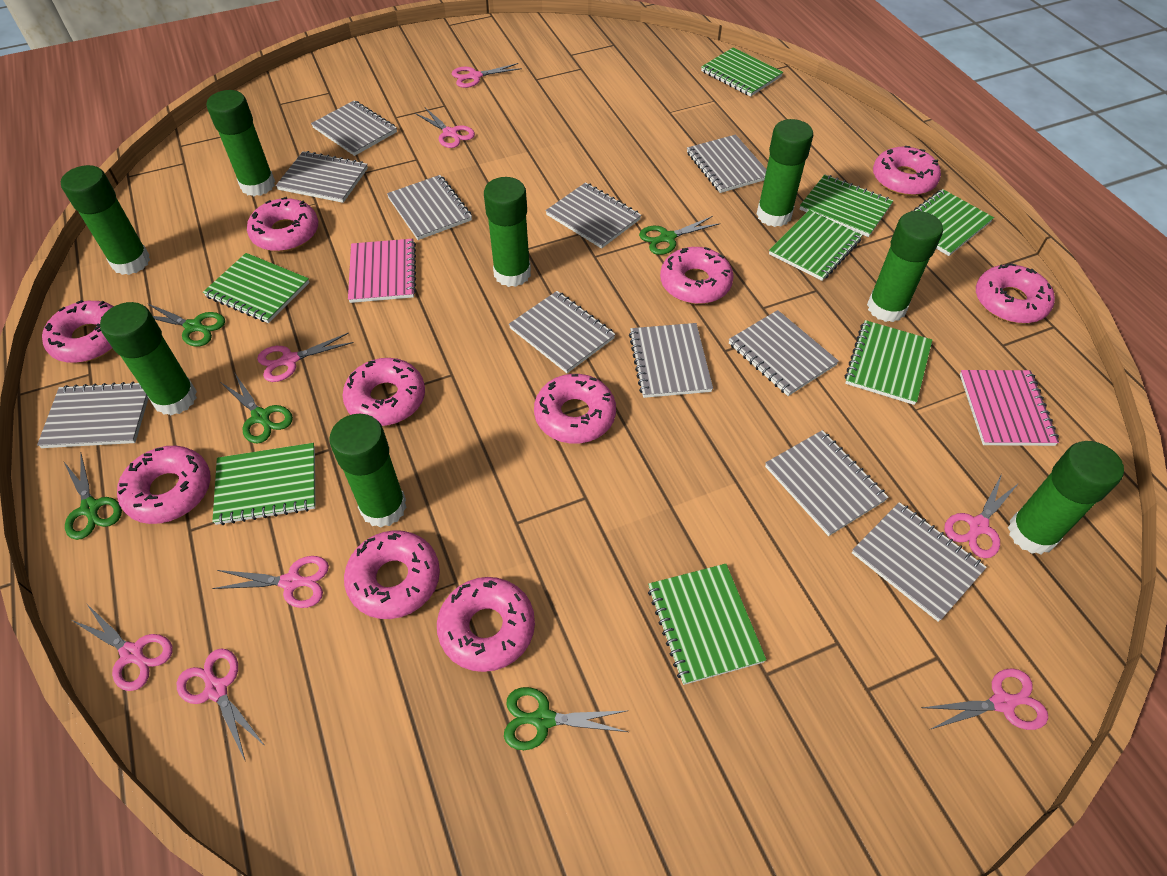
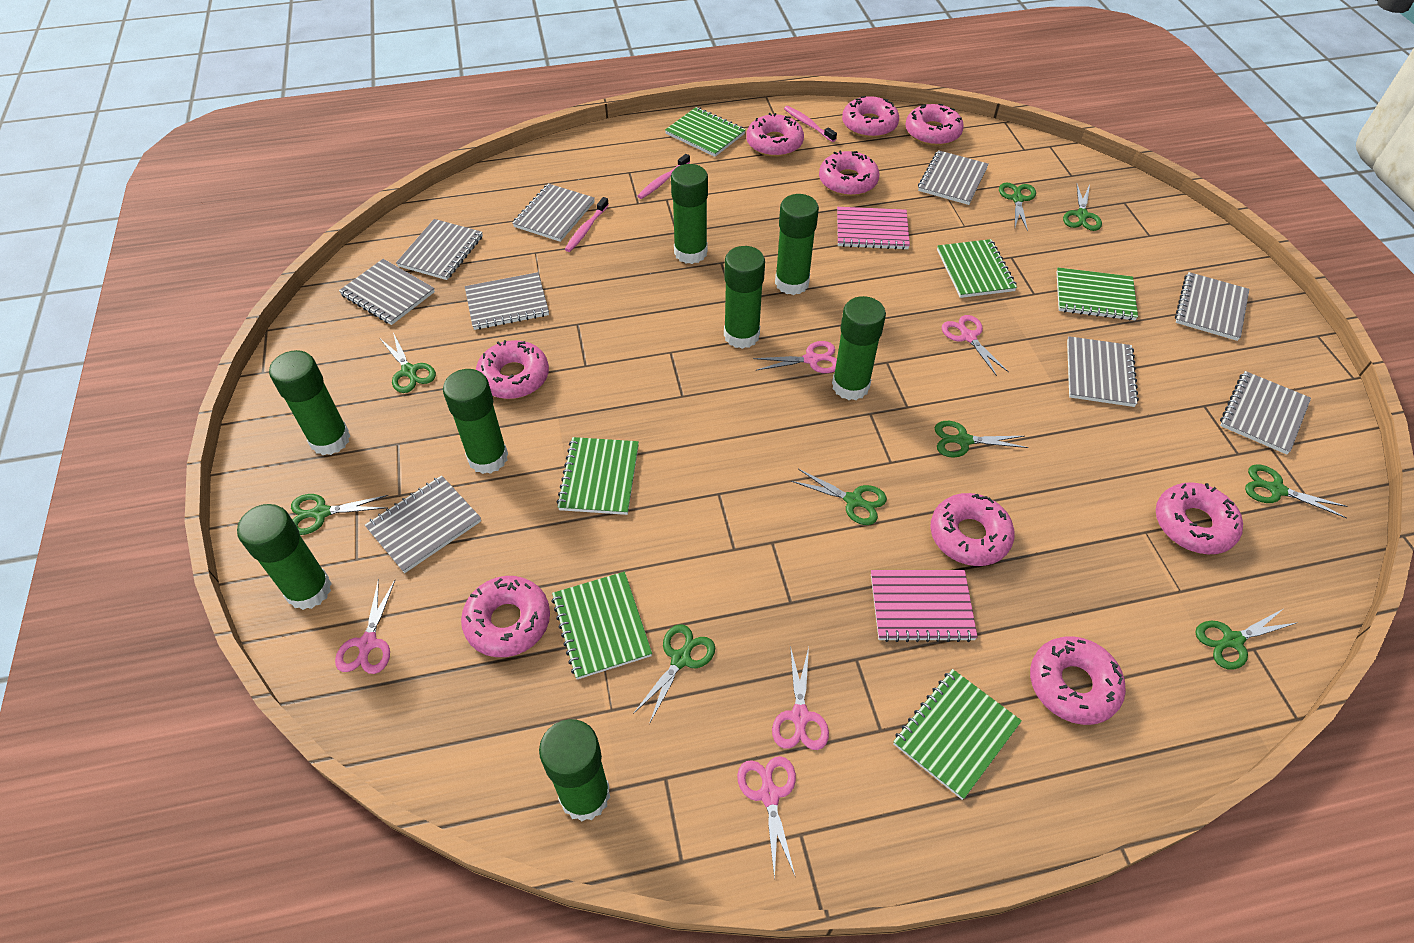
green notebook: 8 -> 6
green scissors: 5 -> 9
grey notebook: 11 -> 9
pink donut: 10 -> 9
pink scissors: 8 -> 5
pink toothbrush: 0 -> 3

